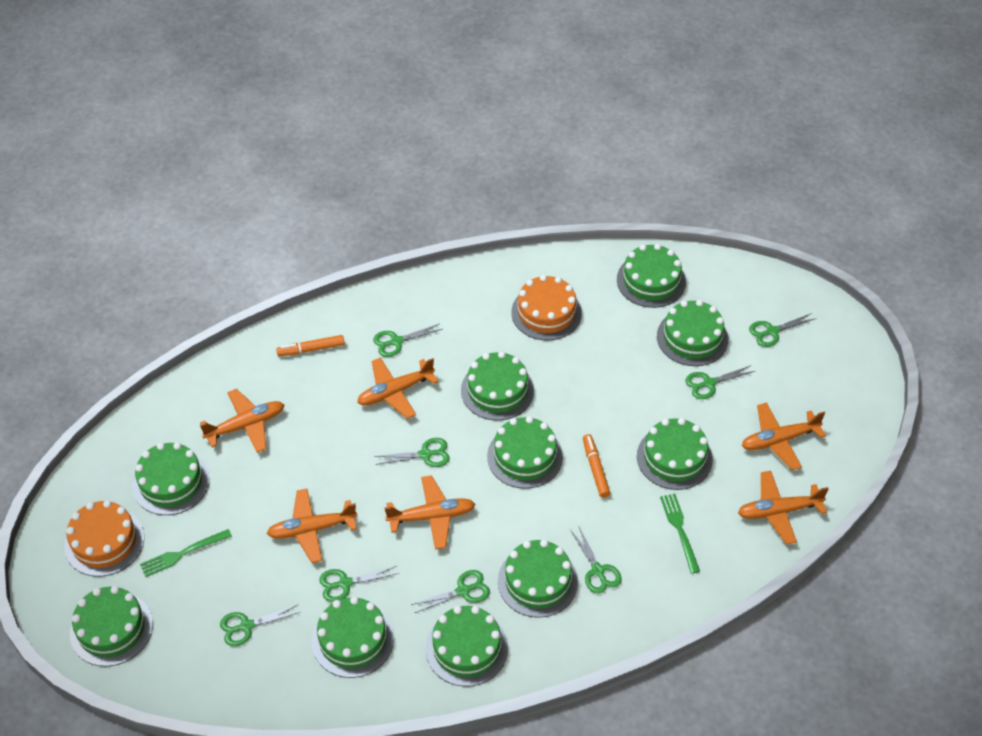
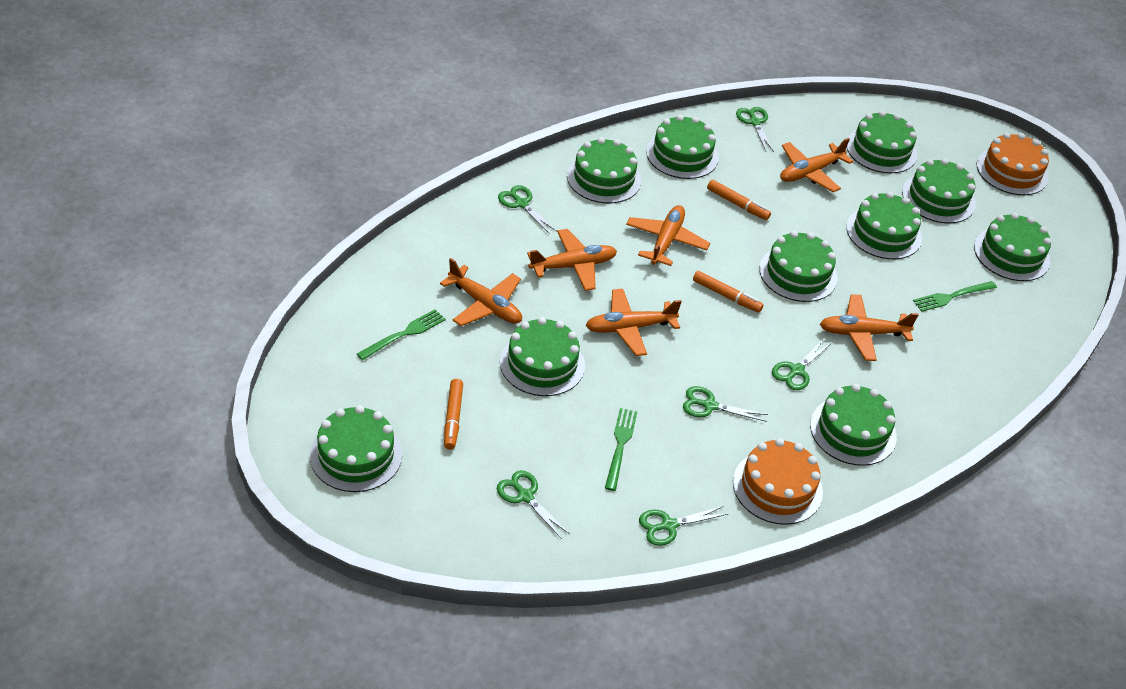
green fork: 2 -> 3
green scissors: 8 -> 6
orange marker: 2 -> 3

